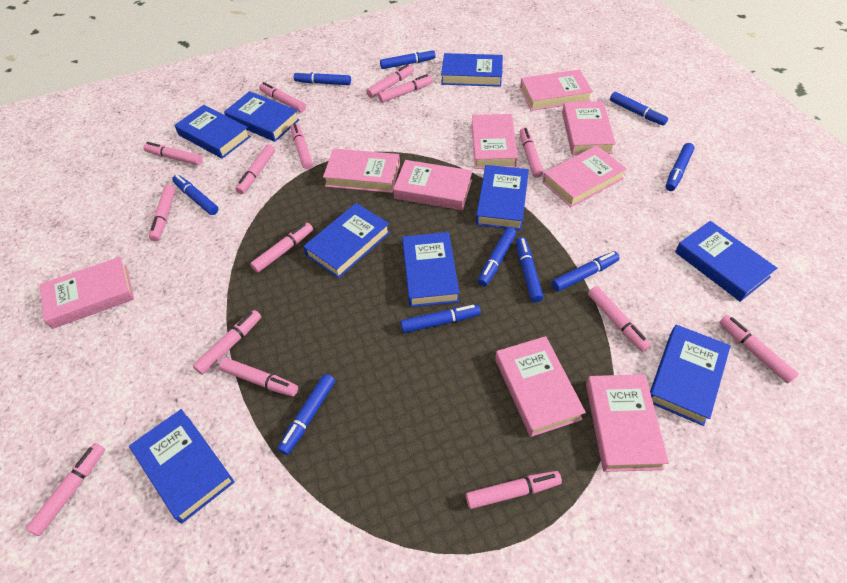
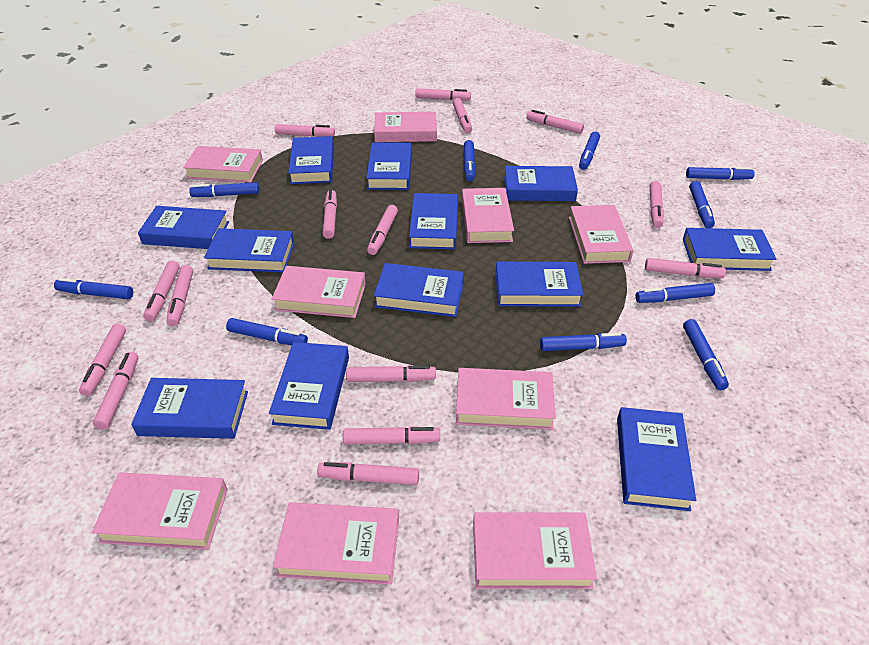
blue book: 9 -> 12

